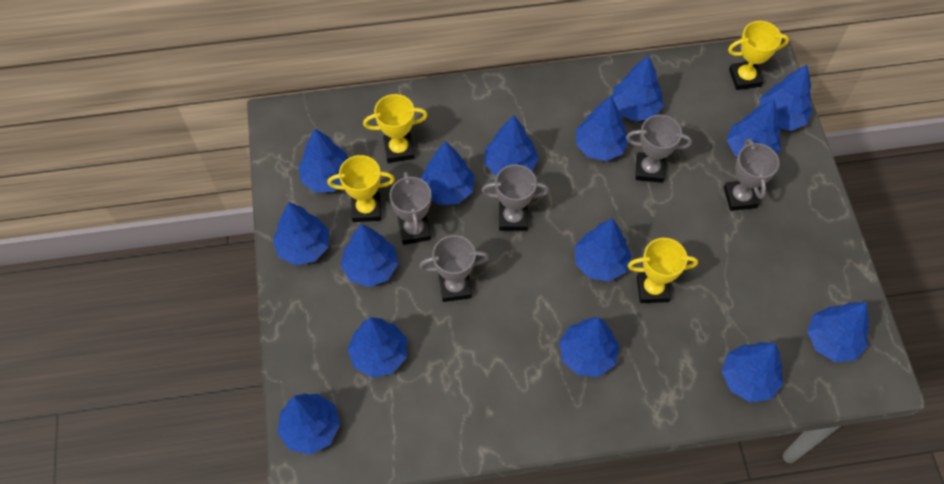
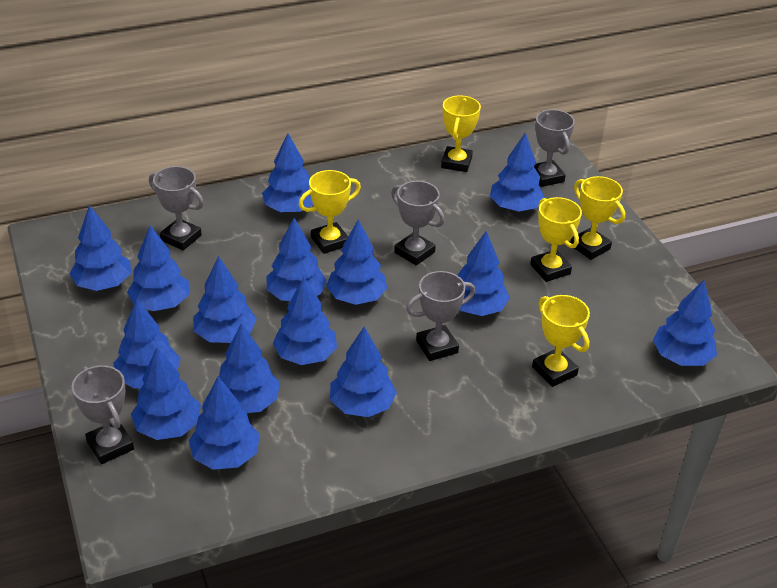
yellow trophy: 4 -> 5

